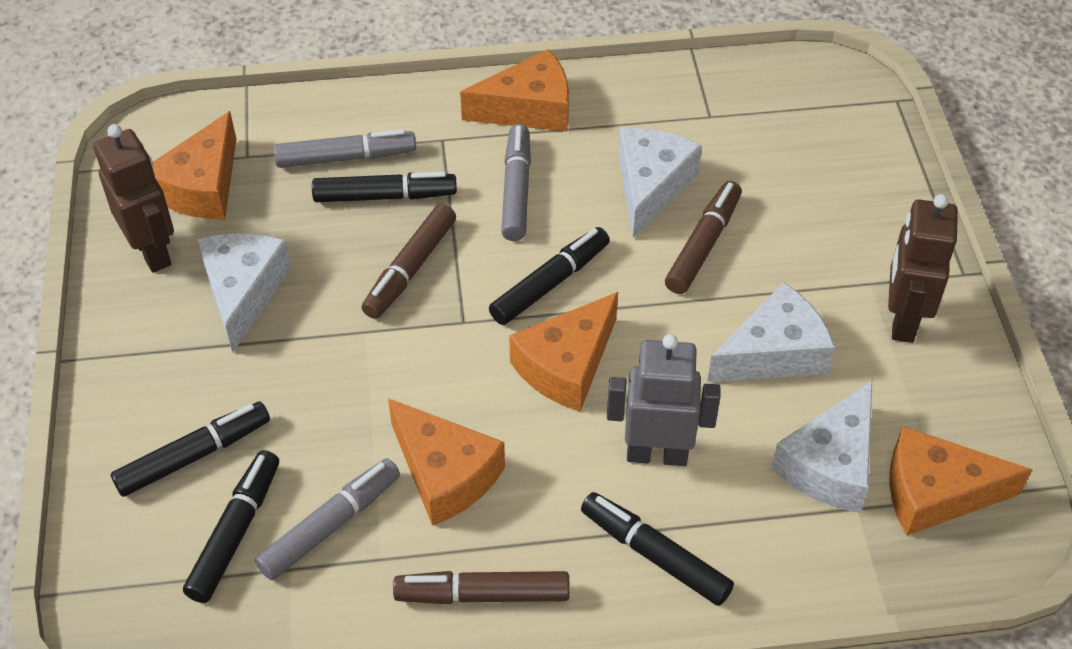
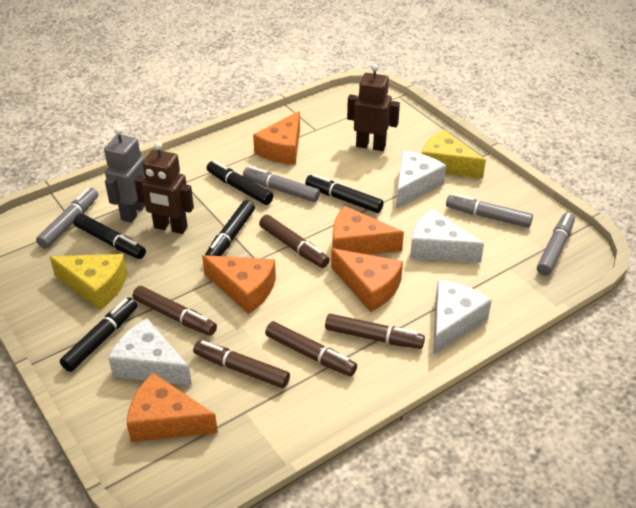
brown marker: 3 -> 5
grey marker: 3 -> 4
yellow cheese: 0 -> 2

